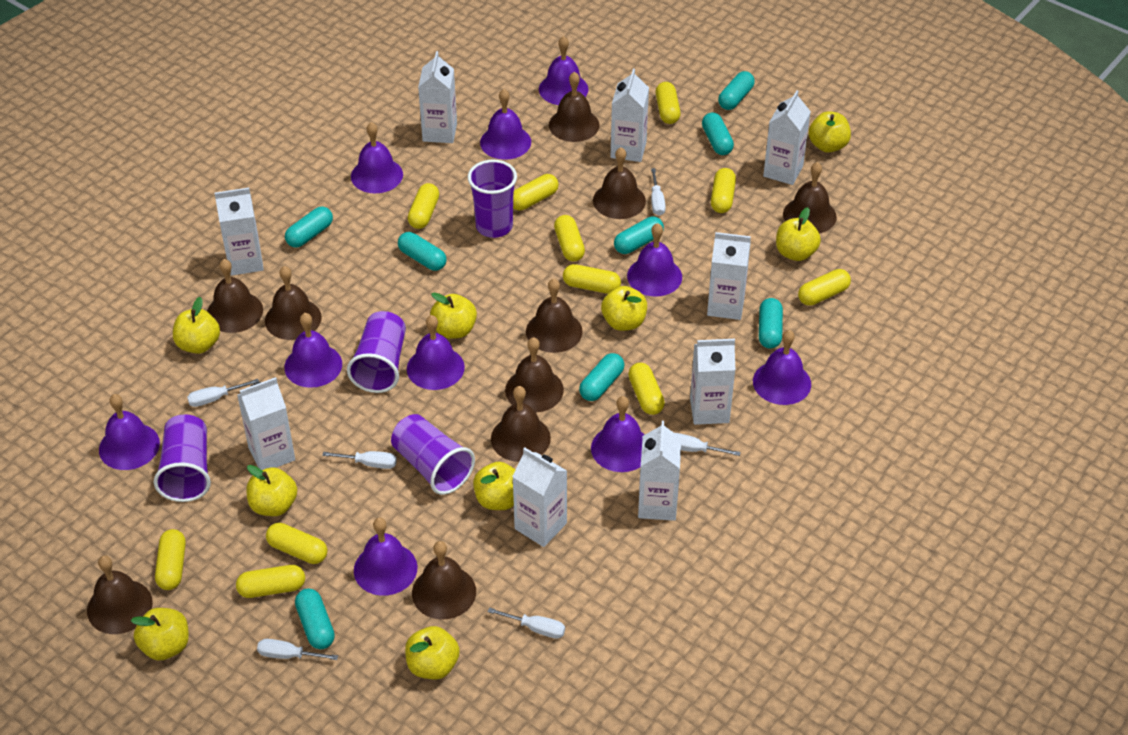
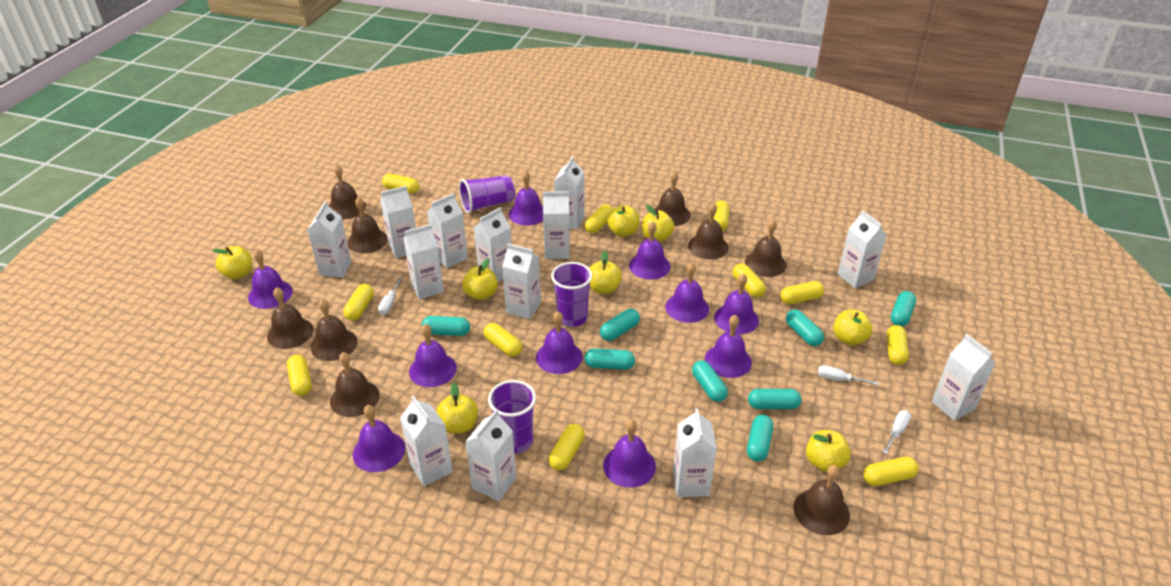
brown bell: 10 -> 9
purple cup: 4 -> 3
white carton: 9 -> 13
white screwdriver: 6 -> 3
yellow apple: 9 -> 8

